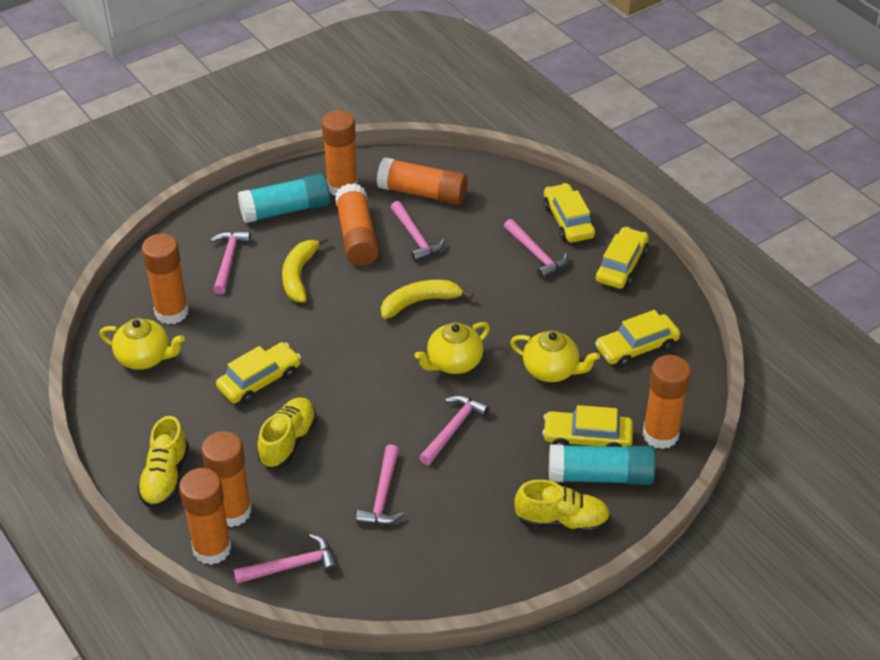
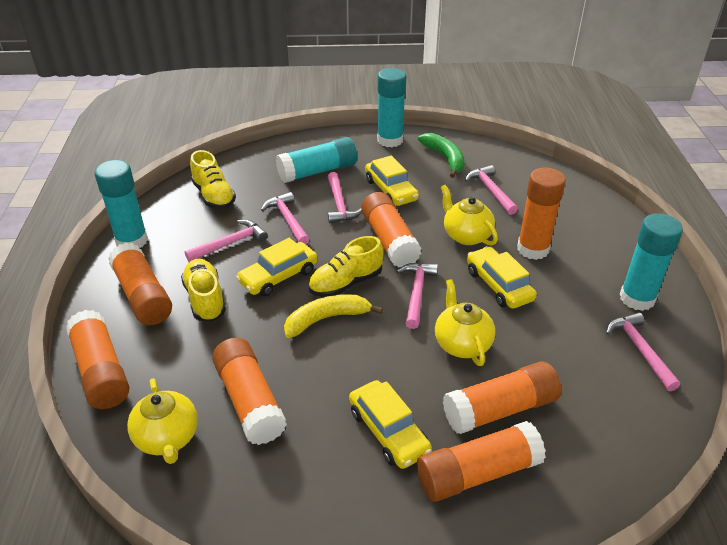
green banana: 0 -> 1
turquoise glue stick: 2 -> 4
yellow banana: 2 -> 1
yellow car: 5 -> 4

